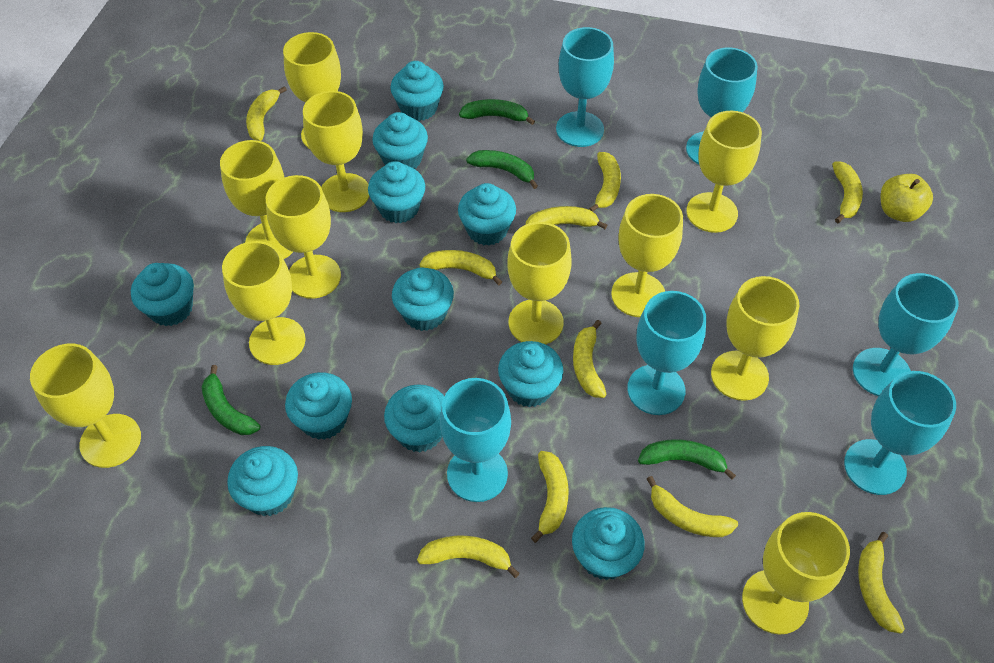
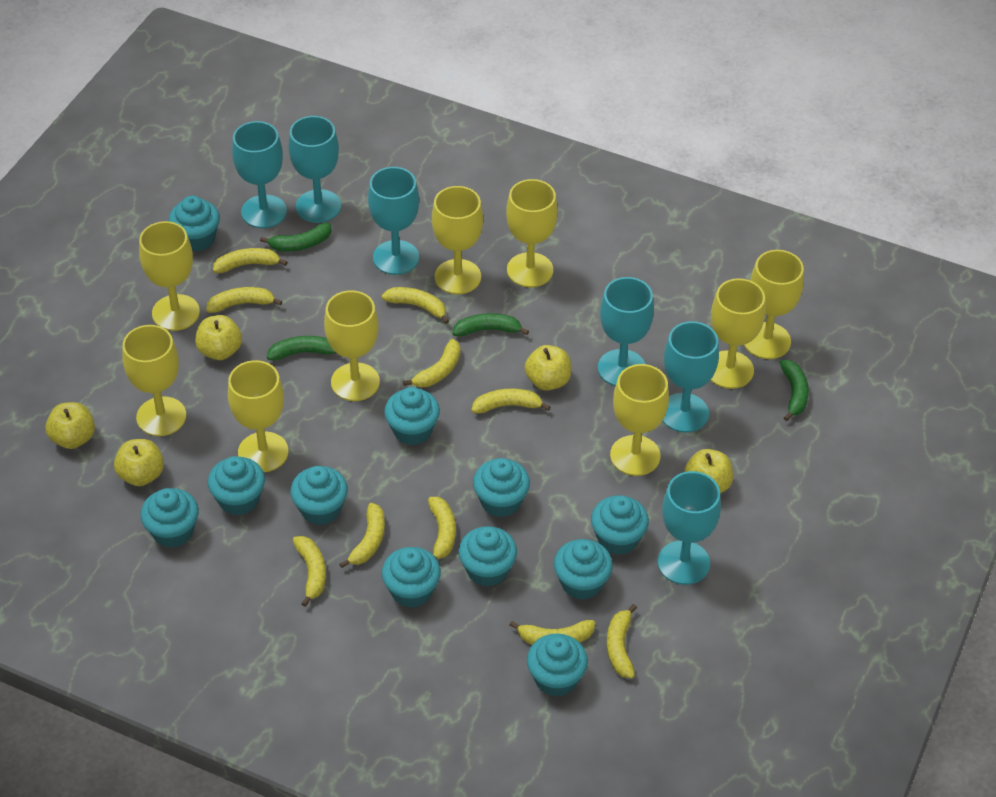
yellow apple: 1 -> 5
yellow goblet: 11 -> 9

